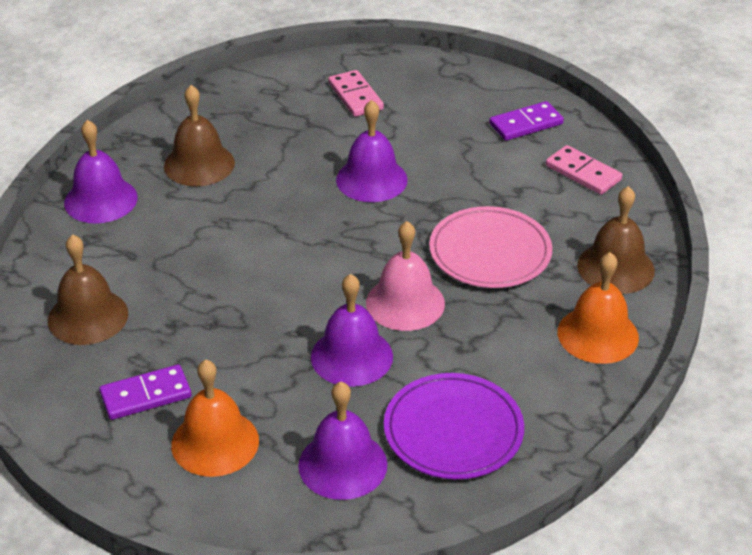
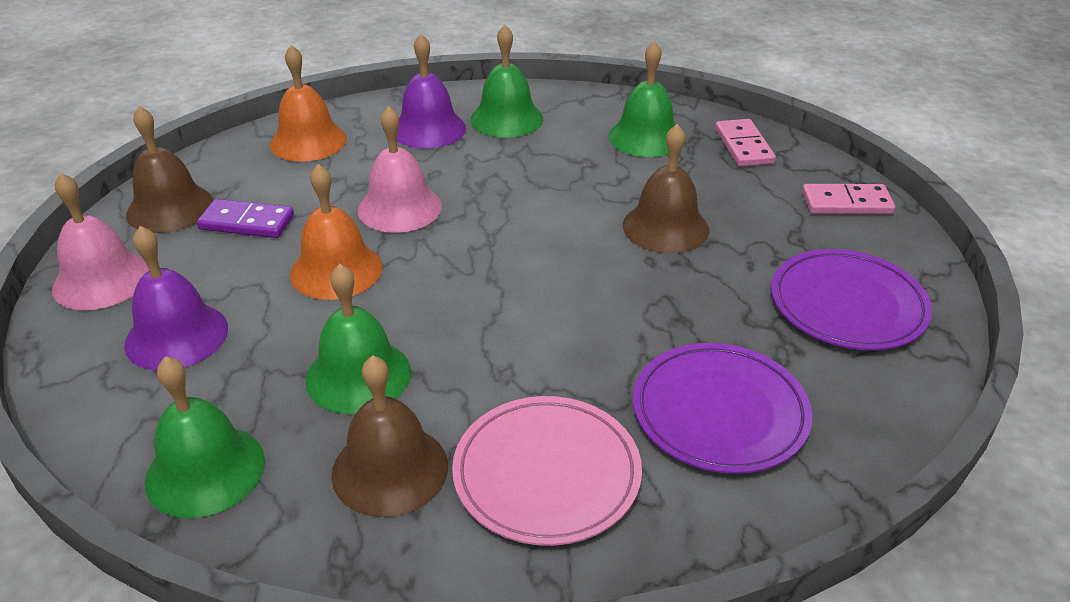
green bell: 0 -> 4
pink bell: 1 -> 2
purple bell: 4 -> 2
purple domino: 2 -> 1
purple plate: 1 -> 2

